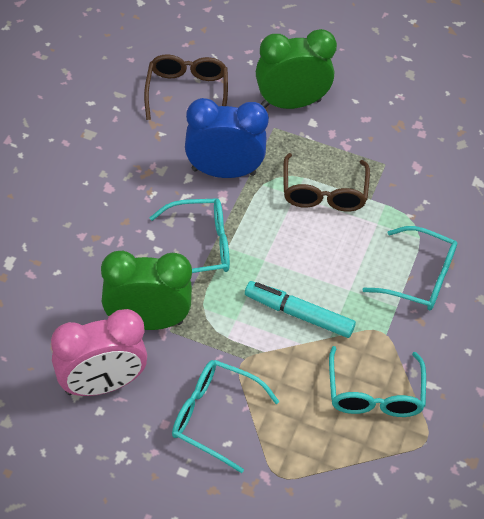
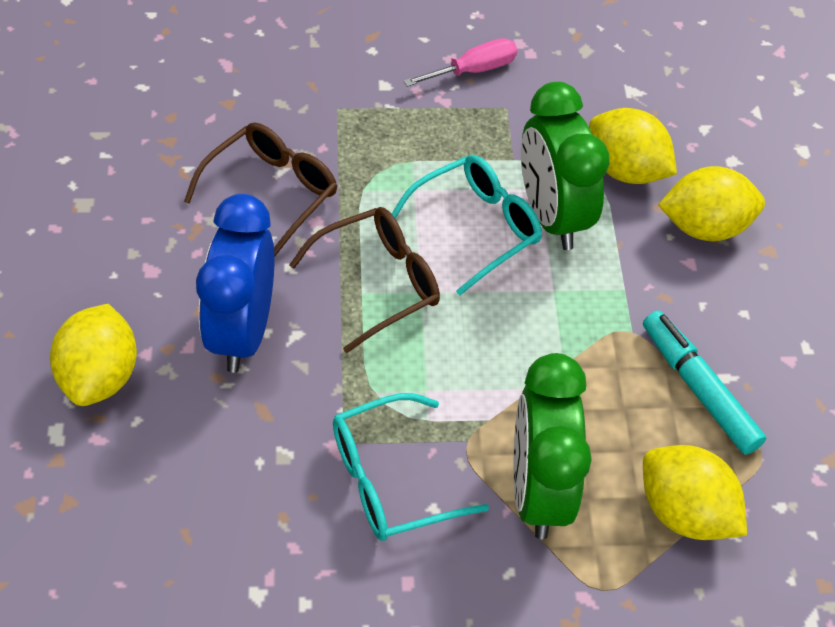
pink clock: 1 -> 0
pink screwdriver: 0 -> 1
turquoise glasses: 4 -> 2
yellow lemon: 0 -> 4

